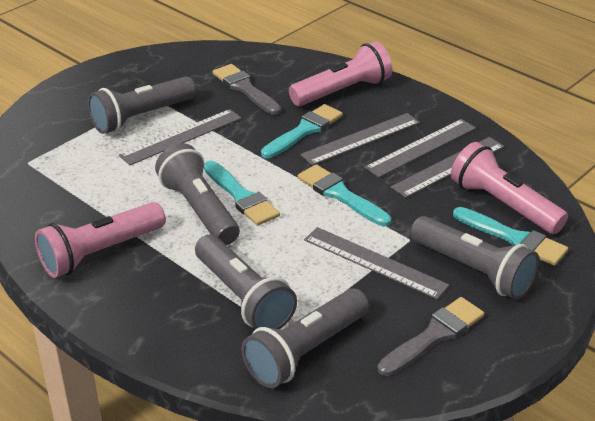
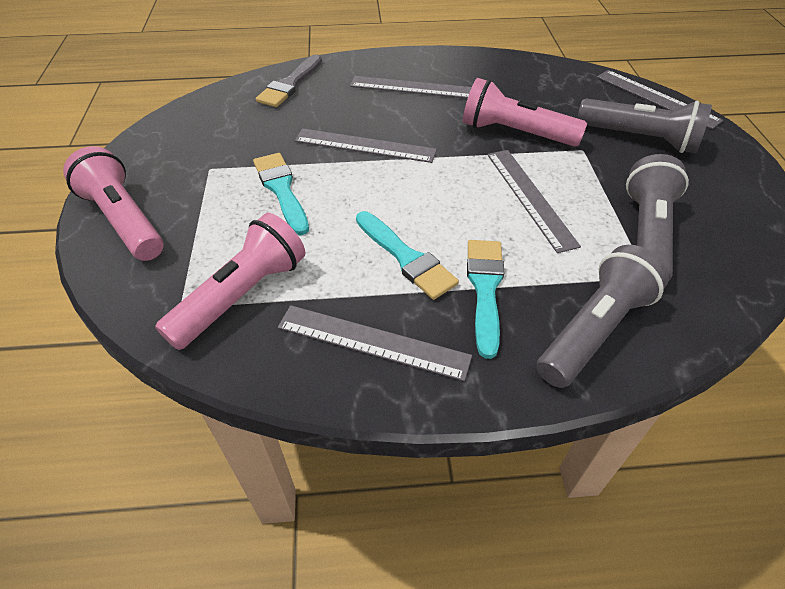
grey brush: 2 -> 1
grey flashlight: 5 -> 3
turquoise brush: 4 -> 3

